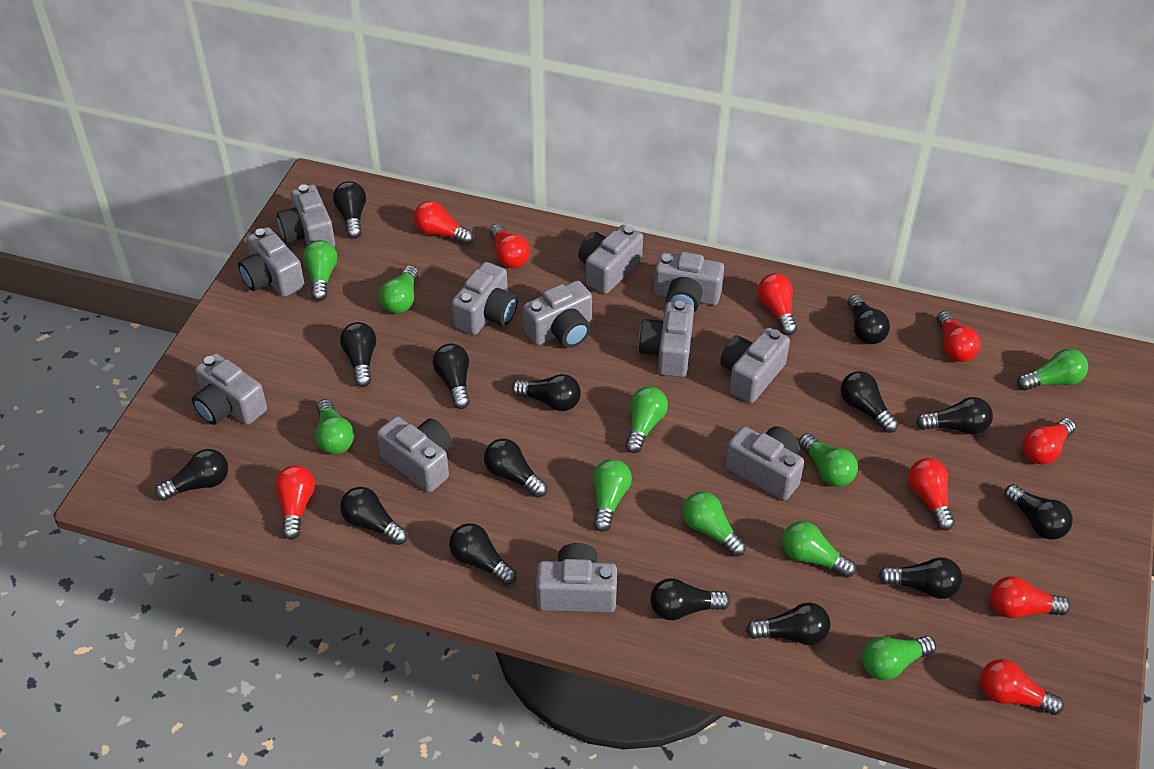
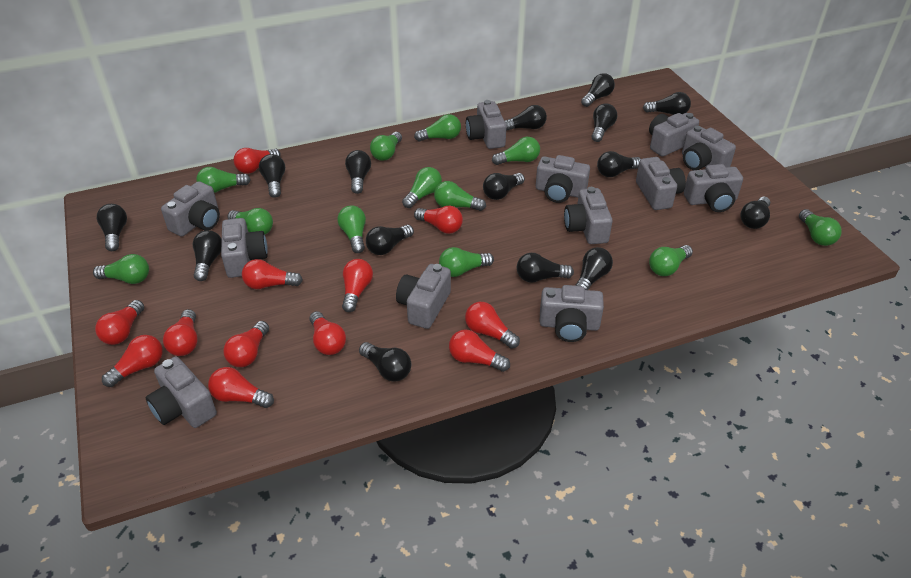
green light bulb: 10 -> 12
red light bulb: 9 -> 12

